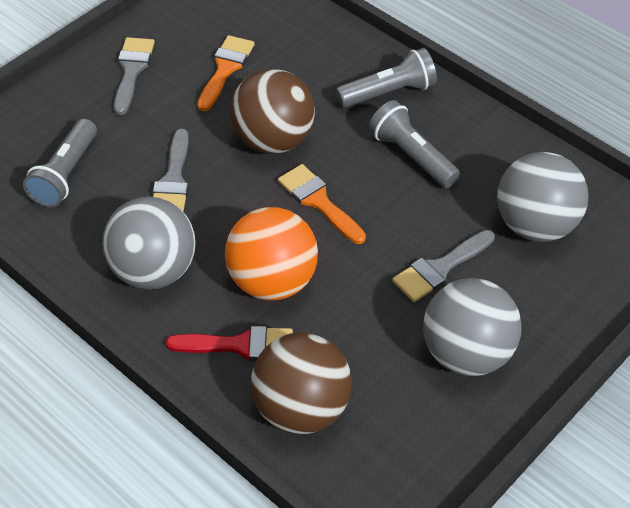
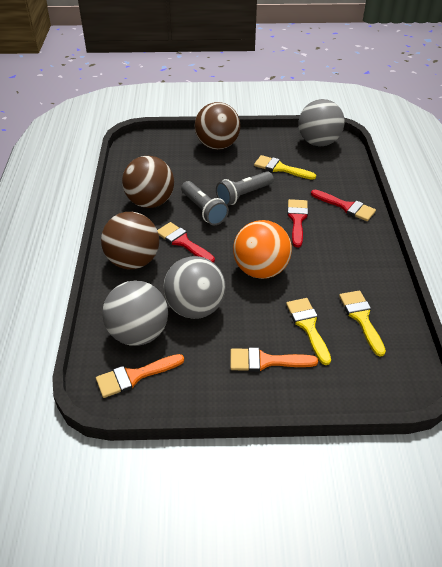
brown ball: 2 -> 3
grey brush: 3 -> 0
grey flashlight: 3 -> 2
red brush: 1 -> 3
yellow brush: 0 -> 3

